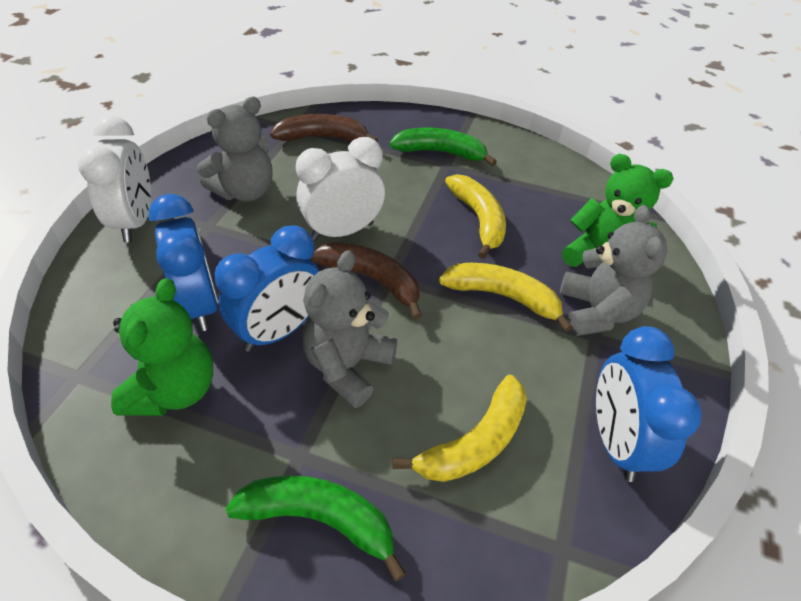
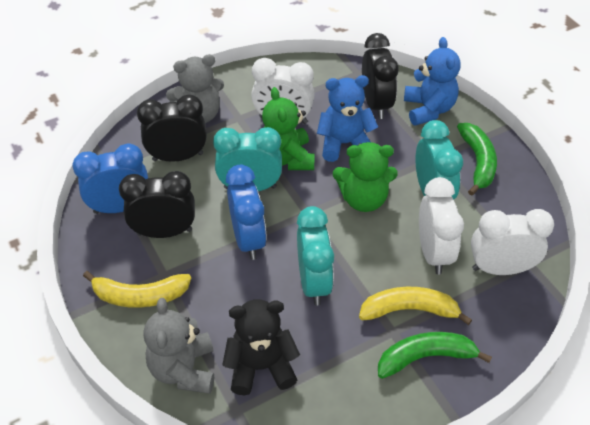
black clock: 0 -> 3
black teddy bear: 0 -> 1
blue clock: 3 -> 2
blue teddy bear: 0 -> 2
brown banana: 2 -> 0
grey teddy bear: 3 -> 2
turquoise clock: 0 -> 3
white clock: 2 -> 3
yellow banana: 3 -> 2

